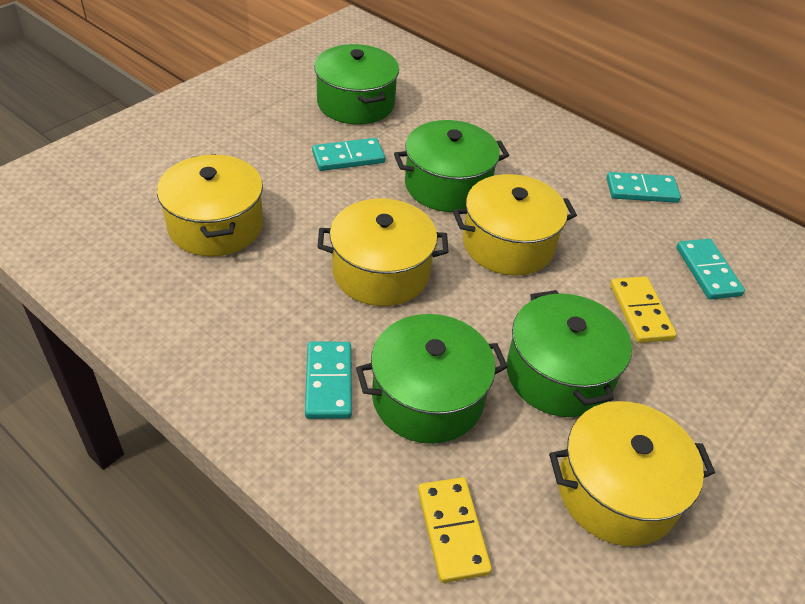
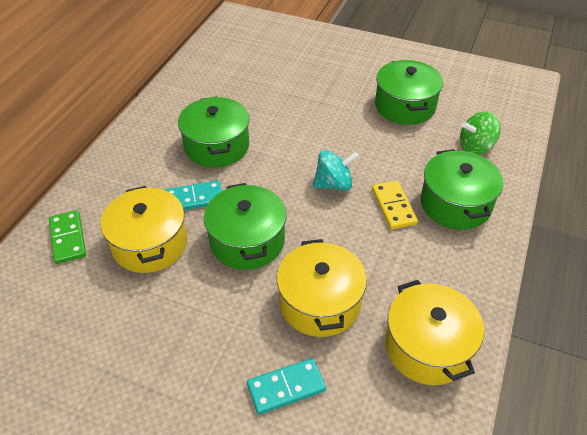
green domino: 0 -> 1
green spinning top: 0 -> 1
turquoise domino: 4 -> 2
turquoise spinning top: 0 -> 1
yellow domino: 2 -> 1
yellow pot: 4 -> 3

